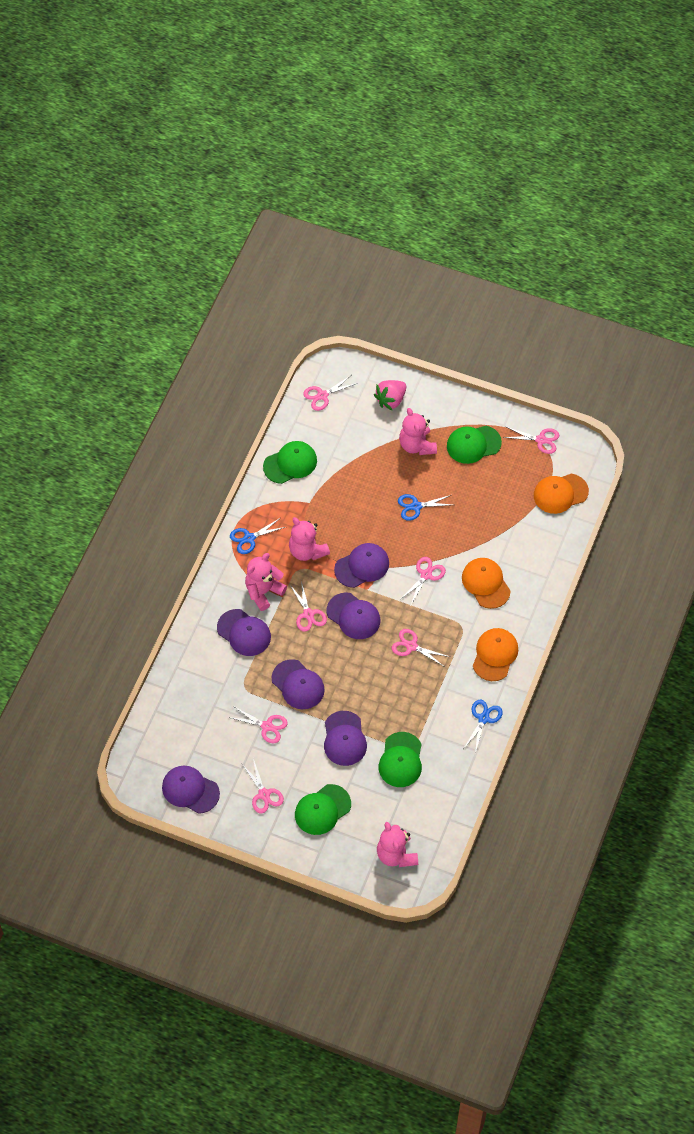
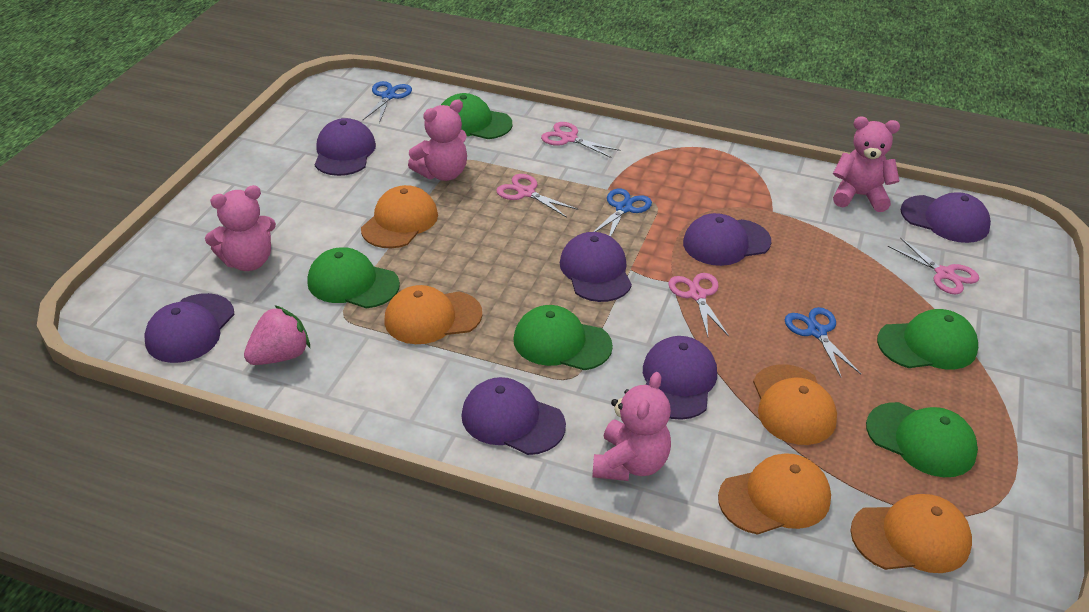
green cap: 4 -> 5
orange cap: 3 -> 5
pink scissors: 7 -> 4
purple cap: 6 -> 7

